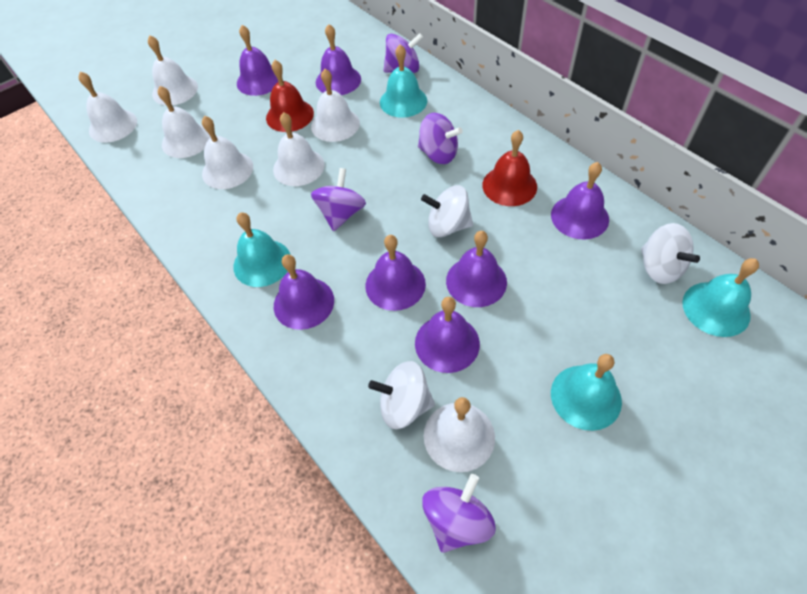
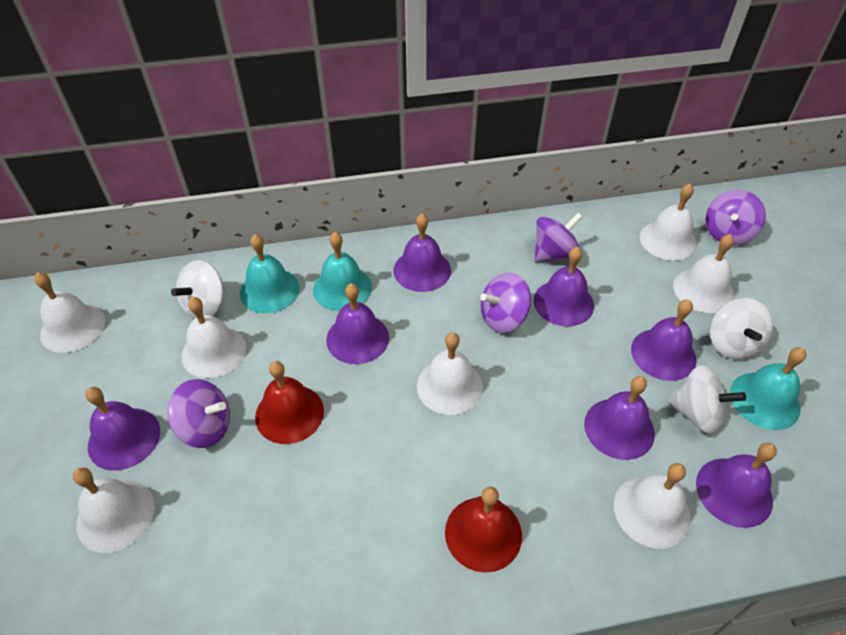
turquoise bell: 4 -> 3

